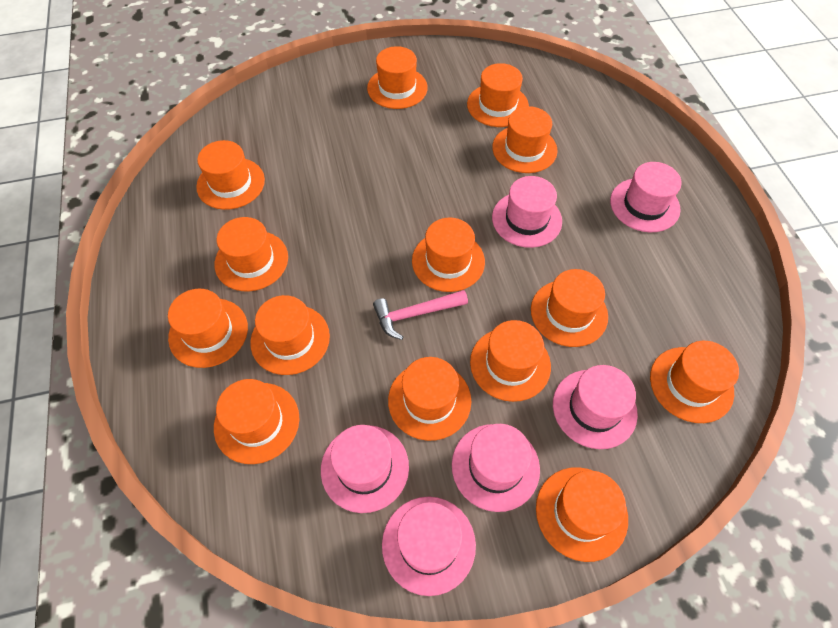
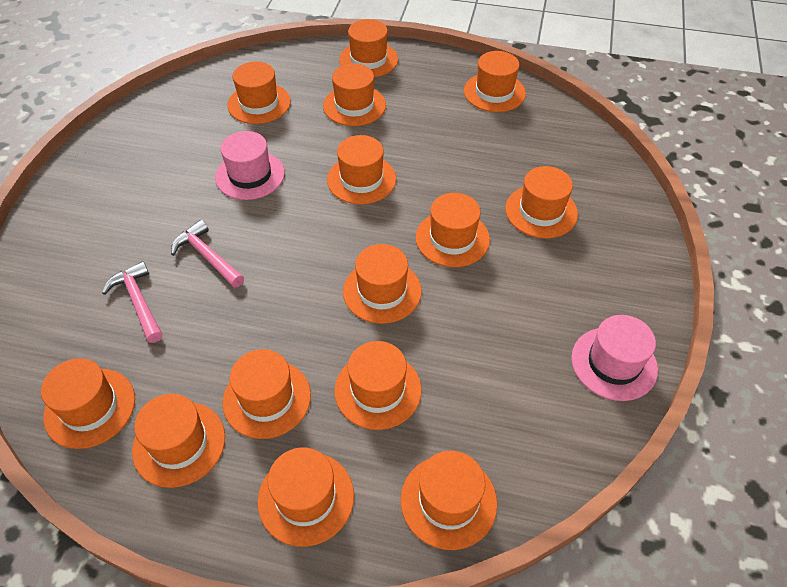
pink hammer: 1 -> 2
pink hat: 6 -> 2

